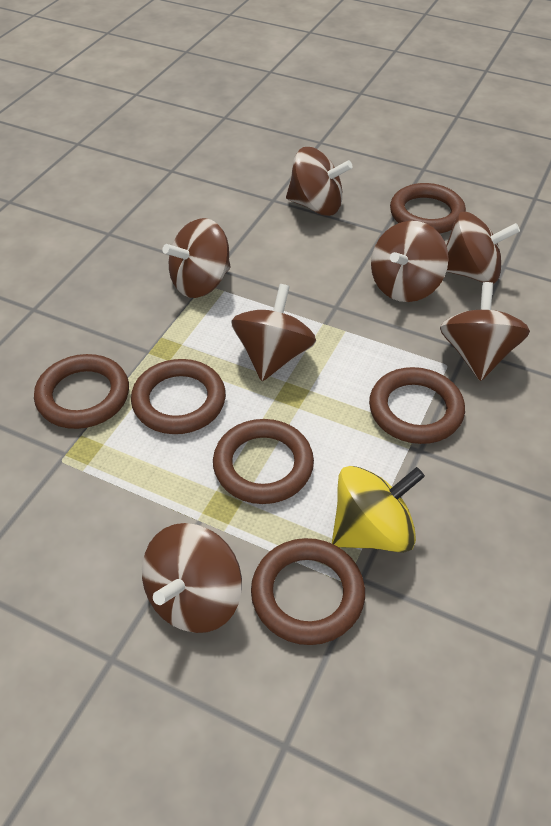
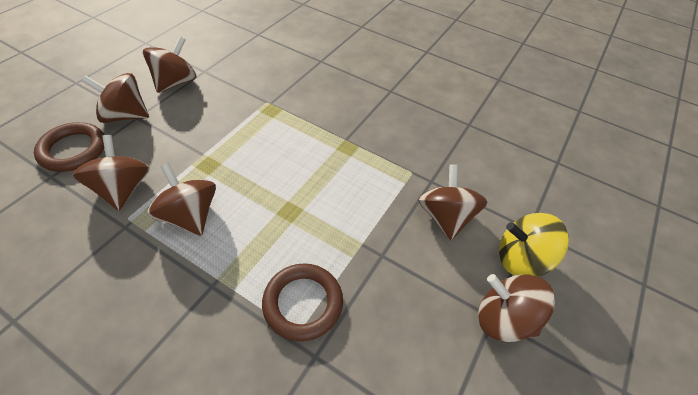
brown ring: 6 -> 2
brown spinning top: 7 -> 6

